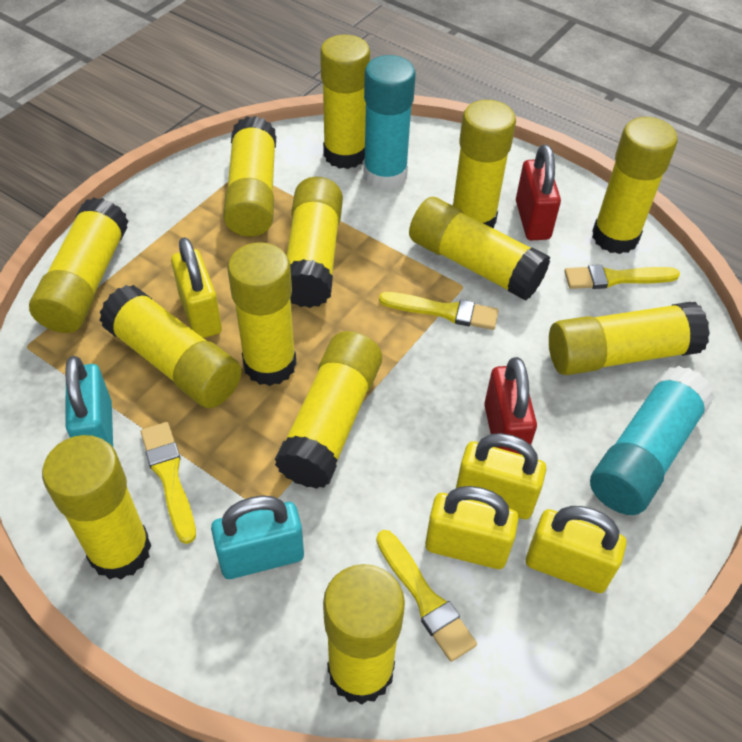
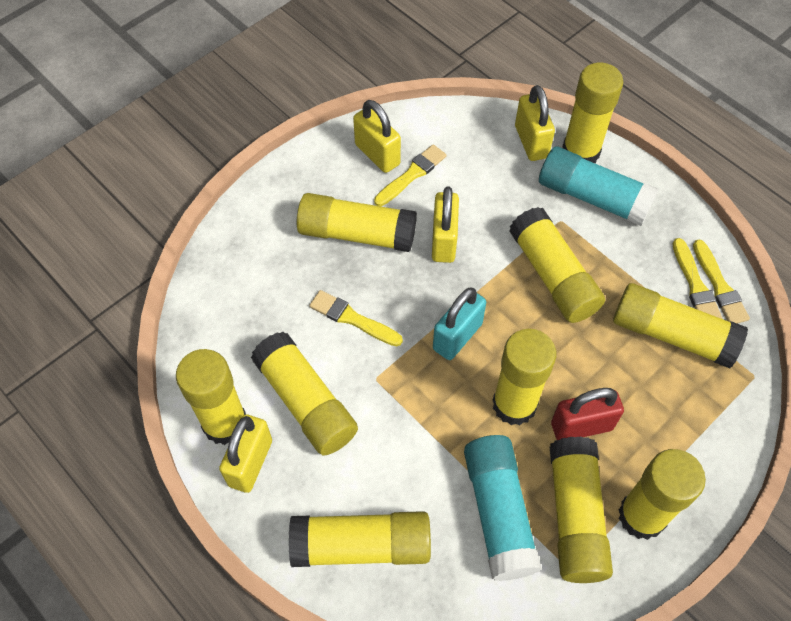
red padlock: 2 -> 1
turquoise padlock: 2 -> 1
yellow glue stick: 13 -> 10

